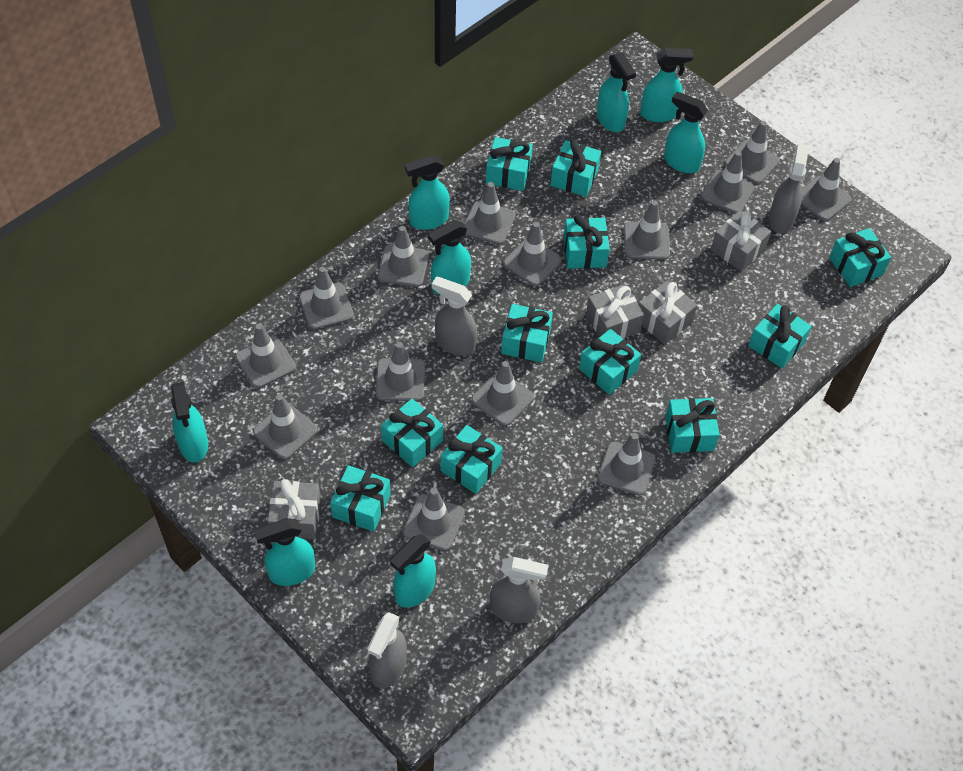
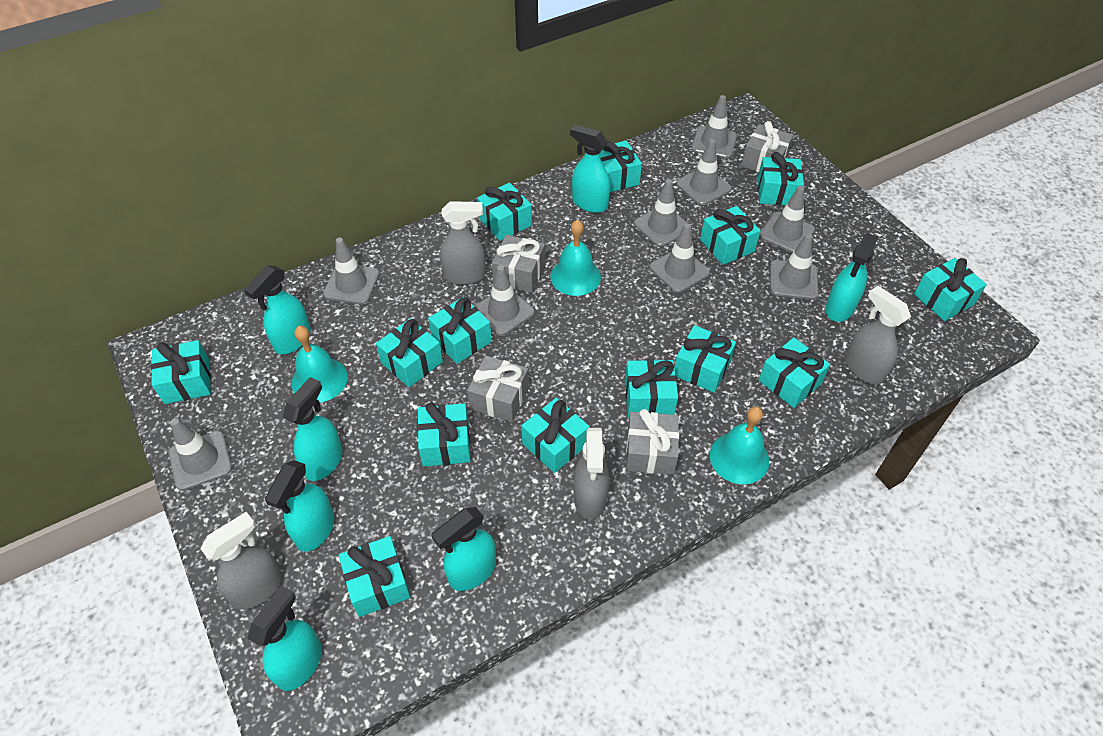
grey traffic cone: 14 -> 9
turquoise bell: 0 -> 3
turquoise gift: 11 -> 14
turquoise spray bottle: 8 -> 7

